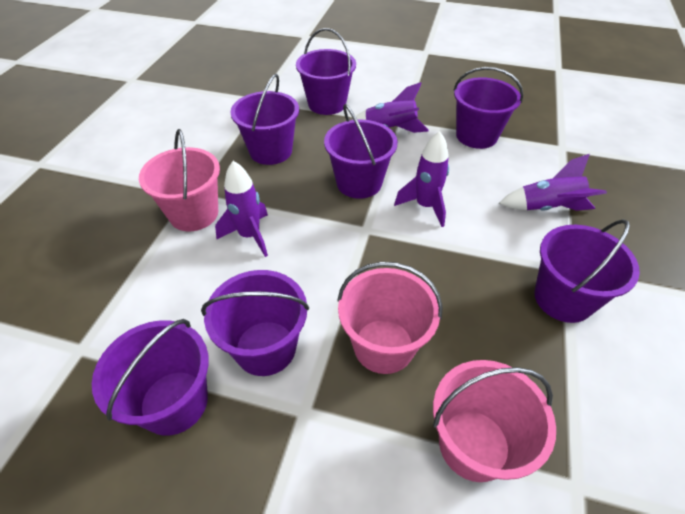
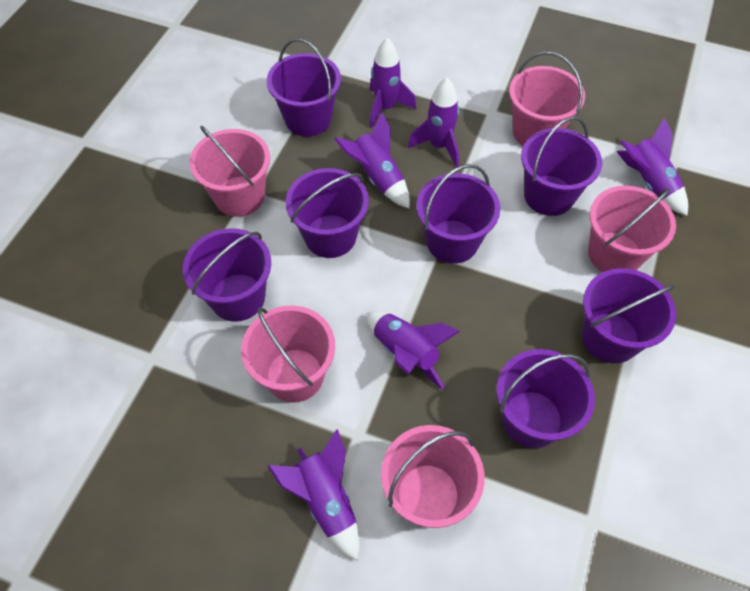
pink bucket: 3 -> 5
purple rocket: 4 -> 6

